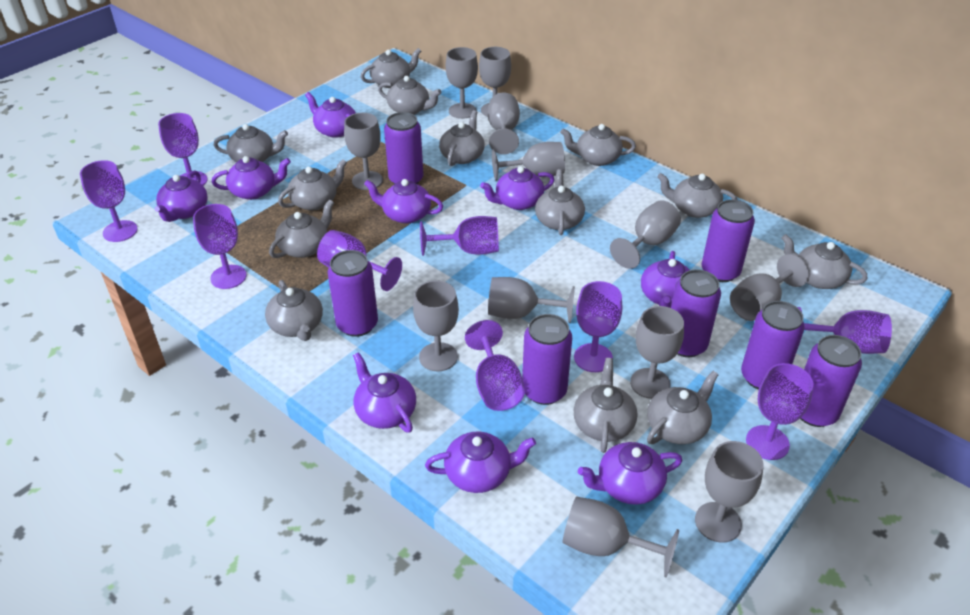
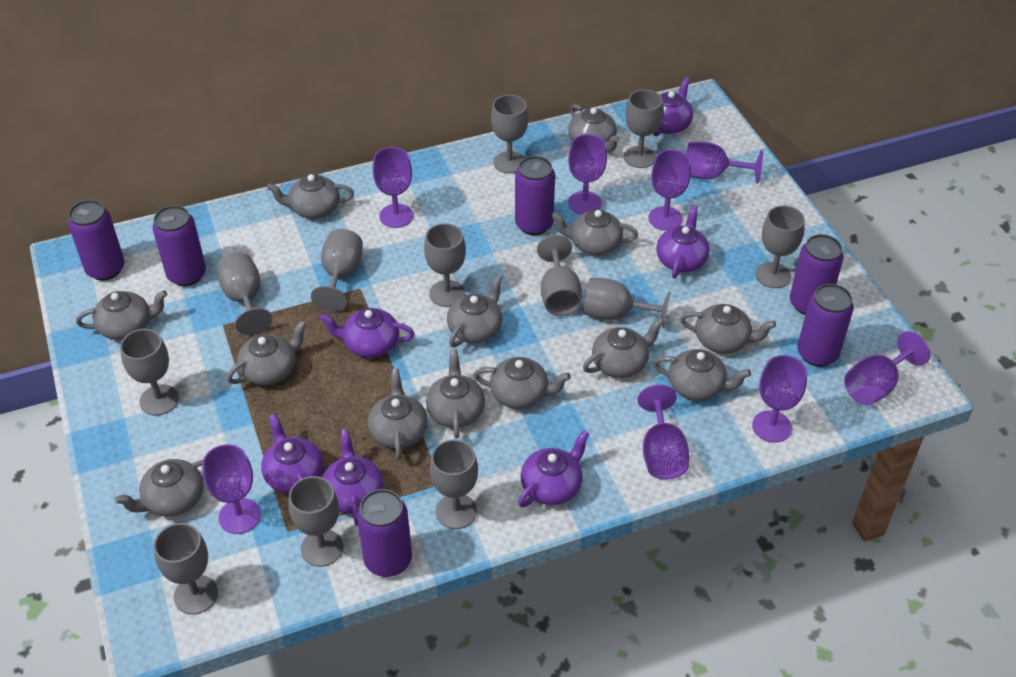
purple can: 7 -> 6
purple goblet: 9 -> 8
purple teapot: 9 -> 6

